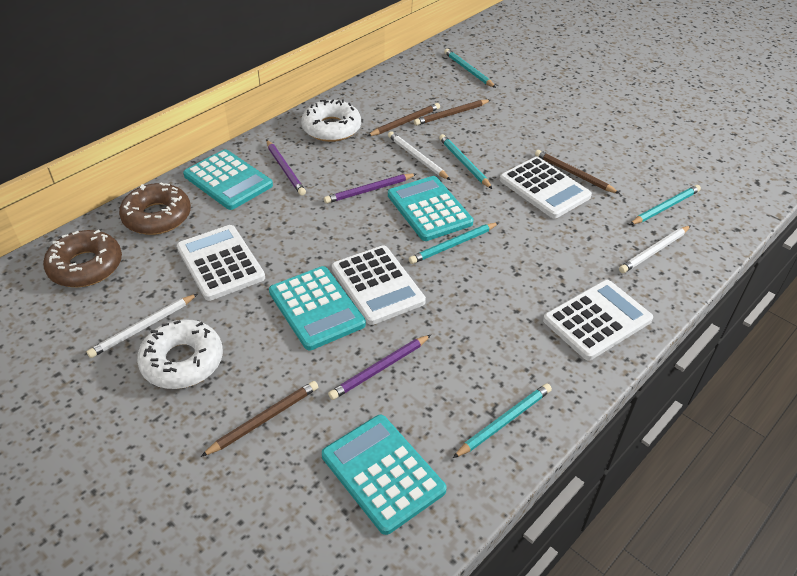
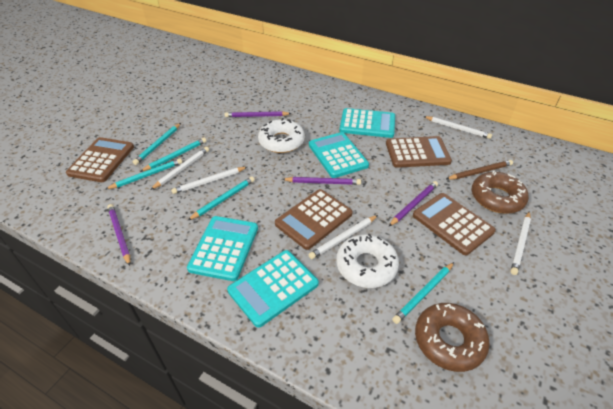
brown calculator: 0 -> 4
brown pencil: 4 -> 1
purple pencil: 3 -> 4
white calculator: 4 -> 0
white pencil: 3 -> 5

